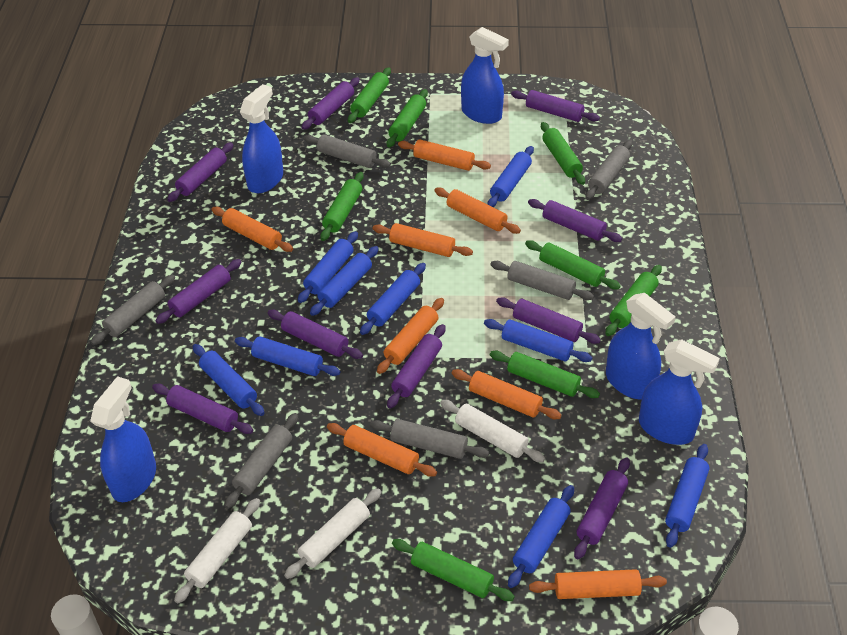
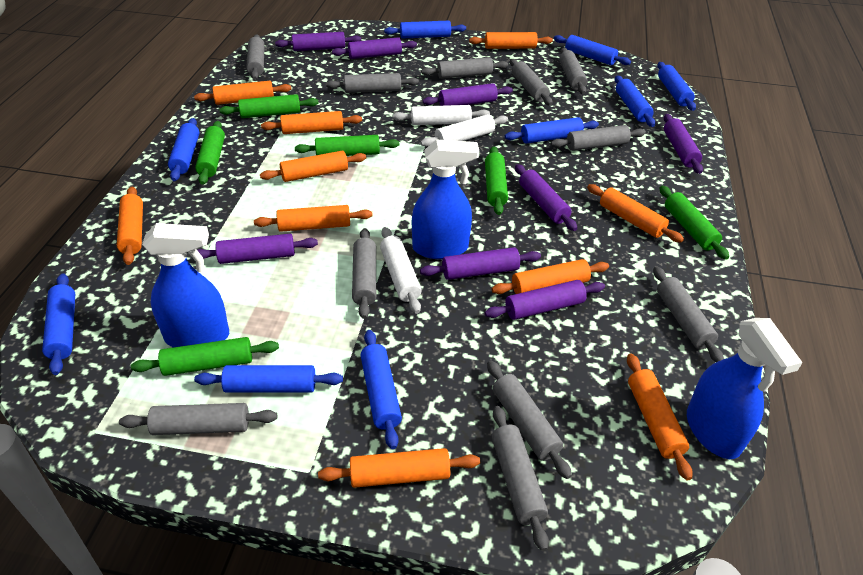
blue spray bottle: 5 -> 3
green rolling pin: 8 -> 6
grey rolling pin: 6 -> 11
orange rolling pin: 8 -> 10
purple rolling pin: 10 -> 8

